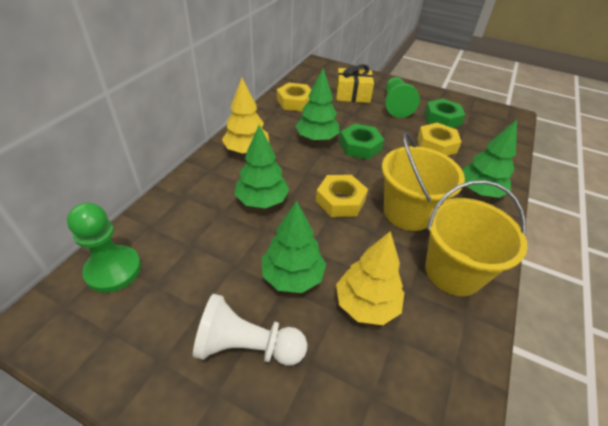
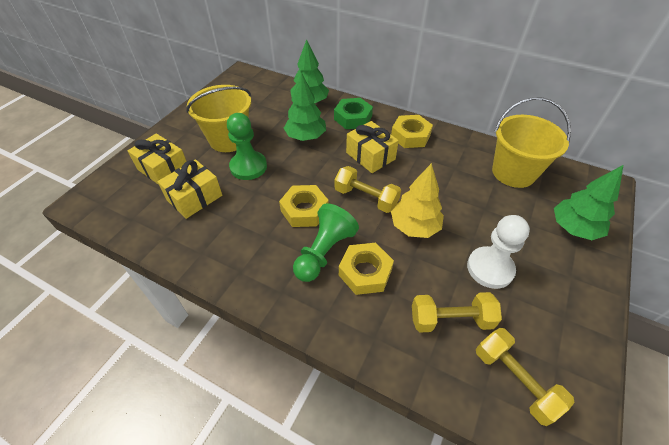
green nut: 2 -> 1
green tree: 4 -> 3
yellow dumbbell: 0 -> 3
yellow gift: 1 -> 3
yellow tree: 2 -> 1

